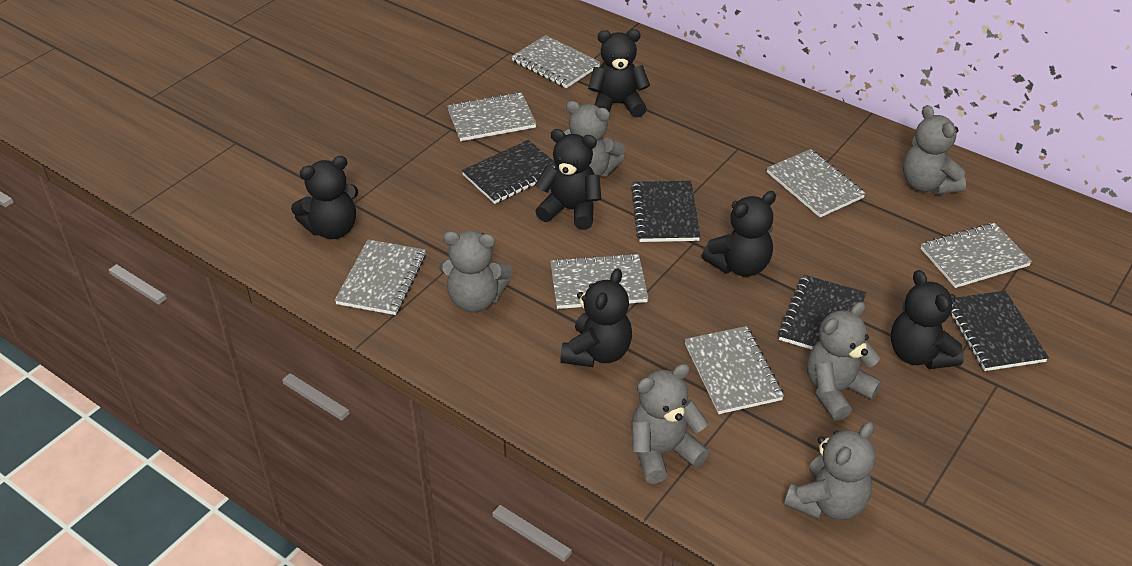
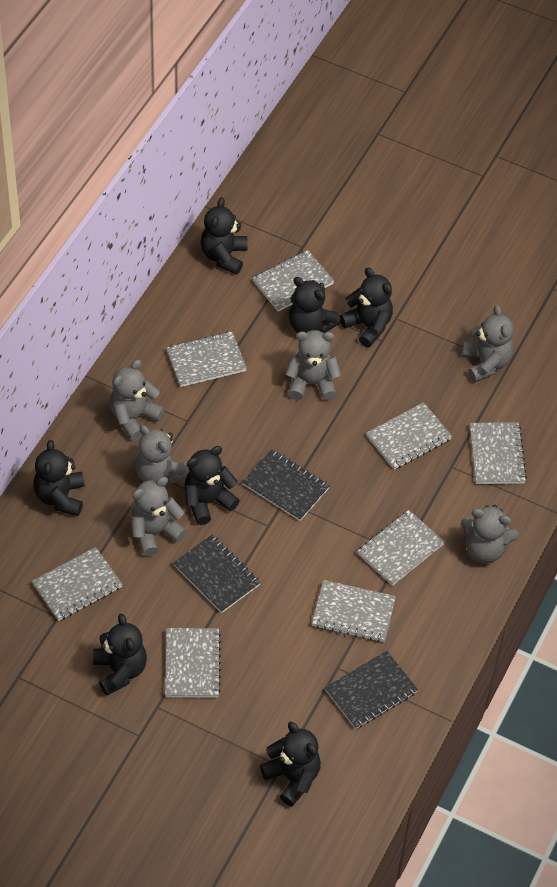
black notebook: 4 -> 3
black teddy bear: 6 -> 7
grey notebook: 7 -> 8

